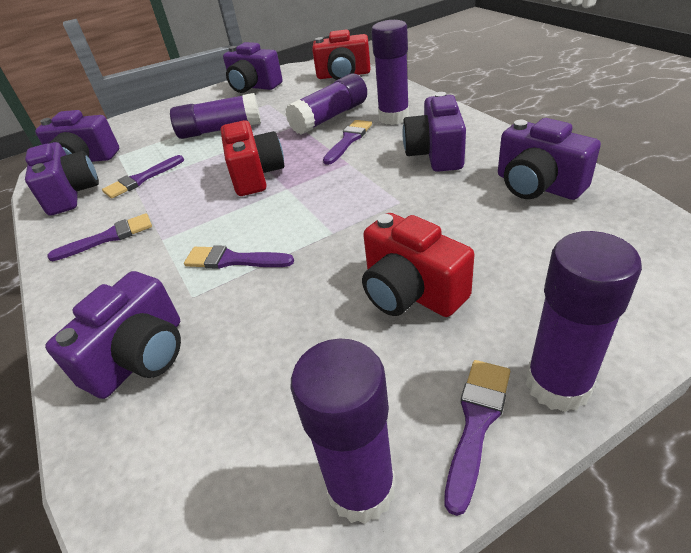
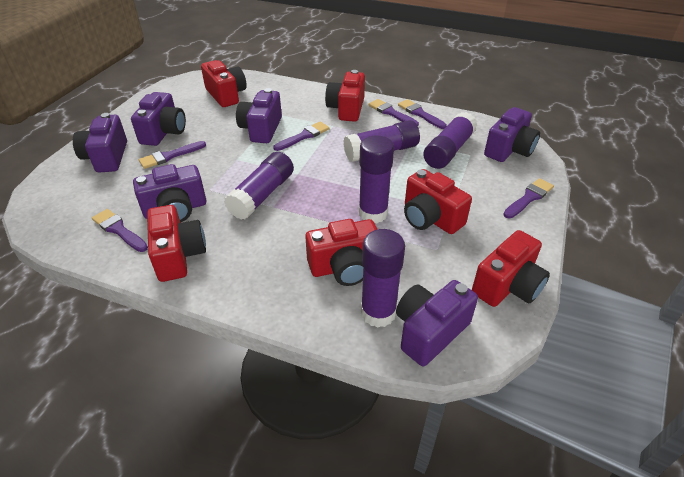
purple brush: 5 -> 6
red camera: 3 -> 6

